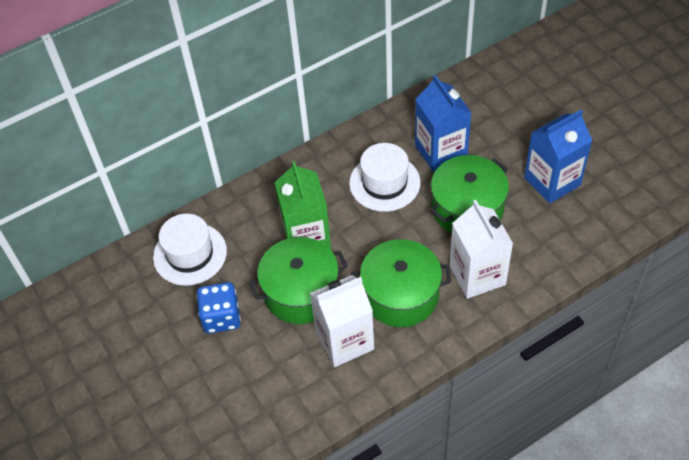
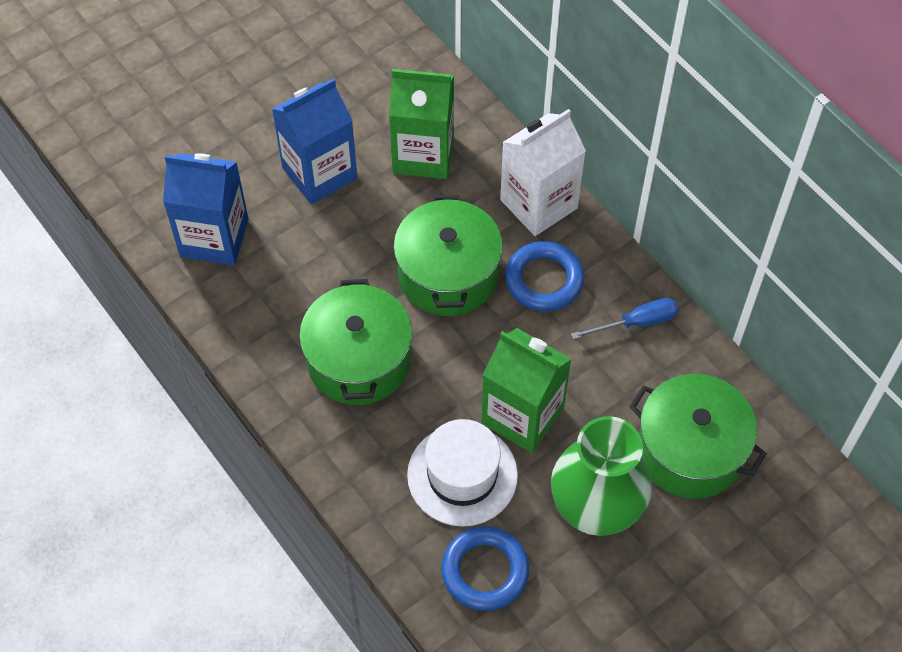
blue dice: 1 -> 0
blue ring: 0 -> 2
blue screwdriver: 0 -> 1
green carton: 1 -> 2
green vase: 0 -> 1
white carton: 2 -> 1
white hat: 2 -> 1

